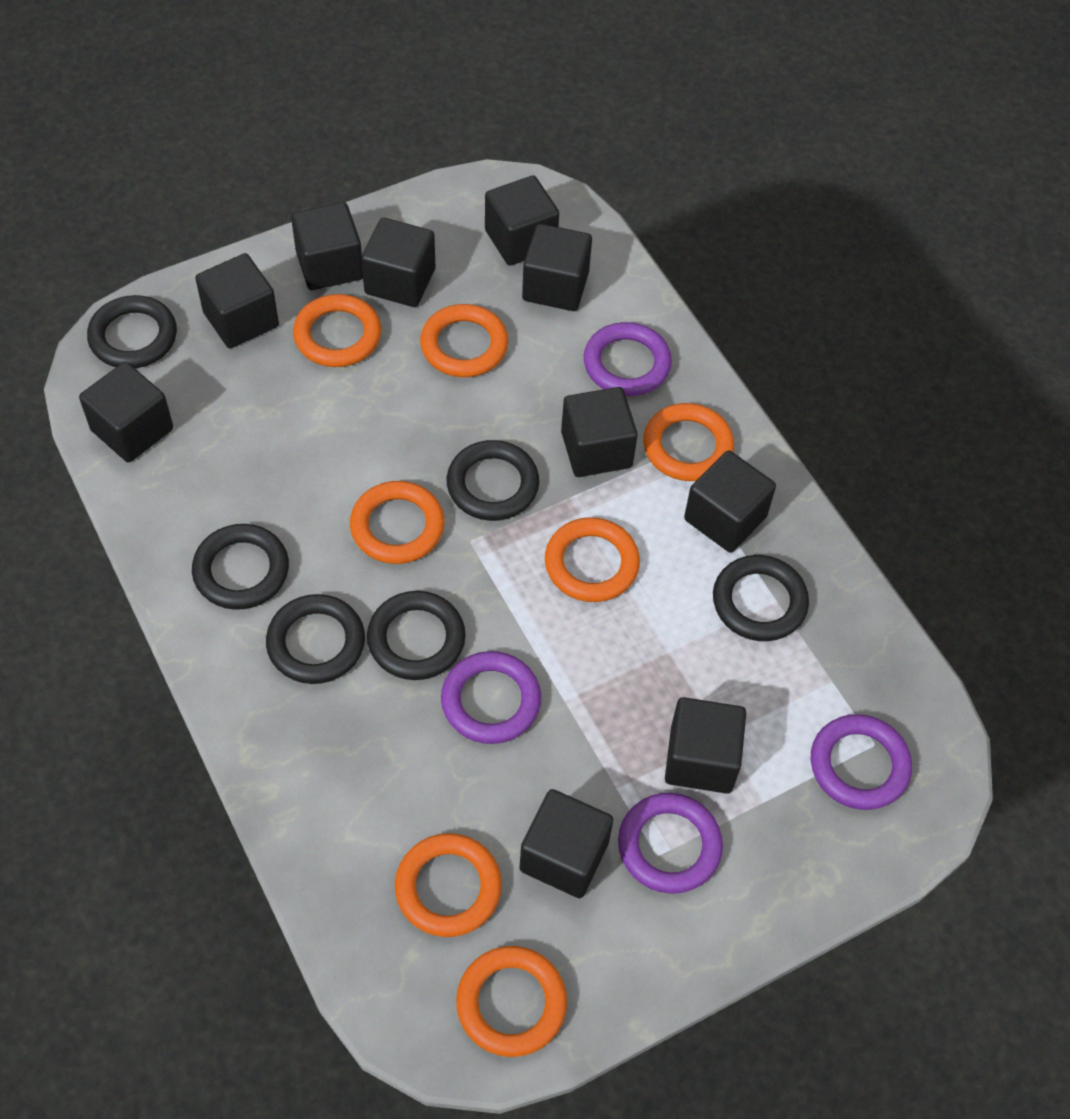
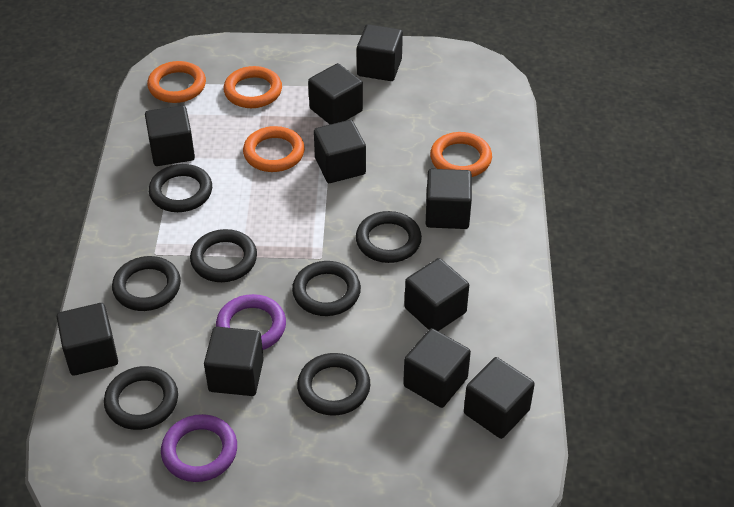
black ring: 6 -> 7
orange ring: 7 -> 4
purple ring: 4 -> 2

